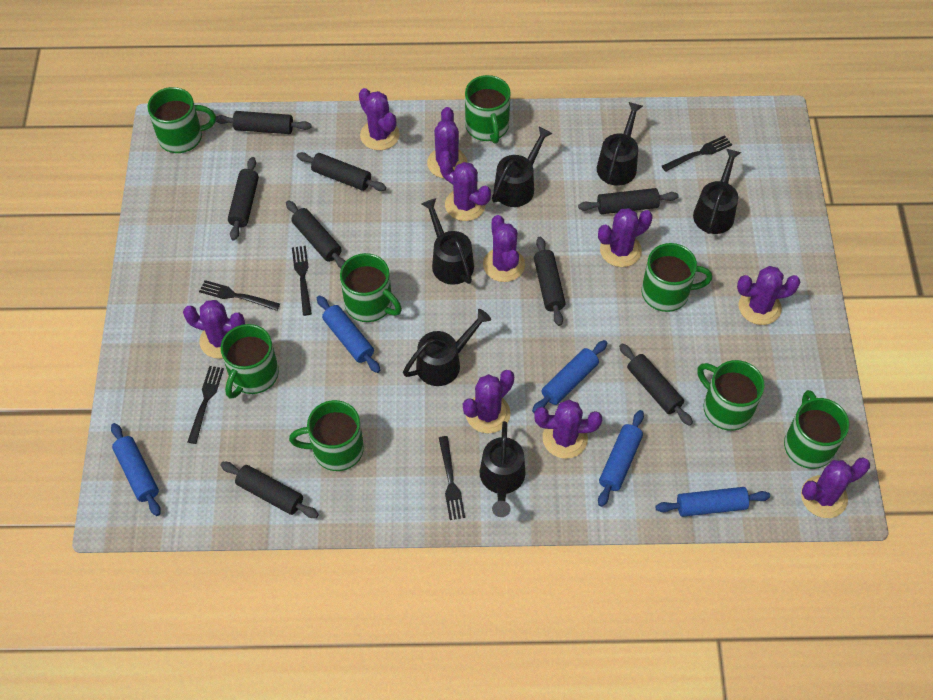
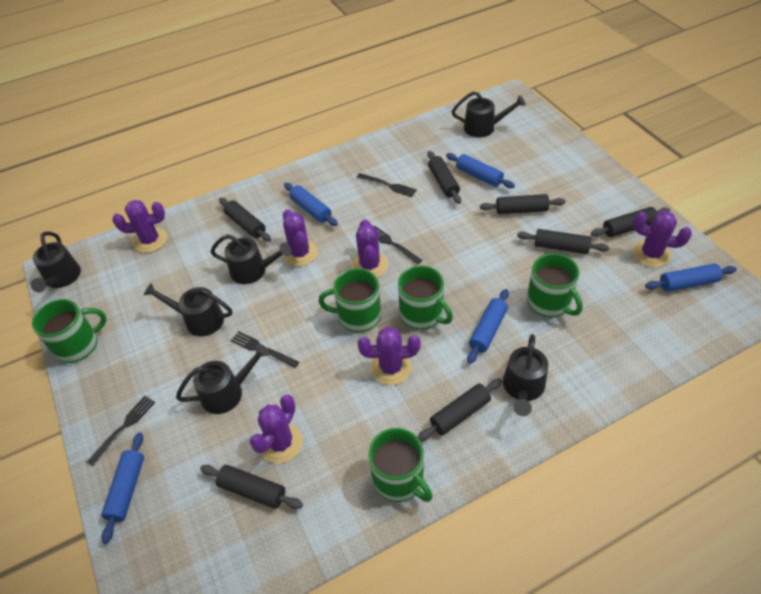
black fork: 5 -> 4
black rolling pin: 8 -> 7
green mug: 8 -> 5
purple cactus: 10 -> 6

